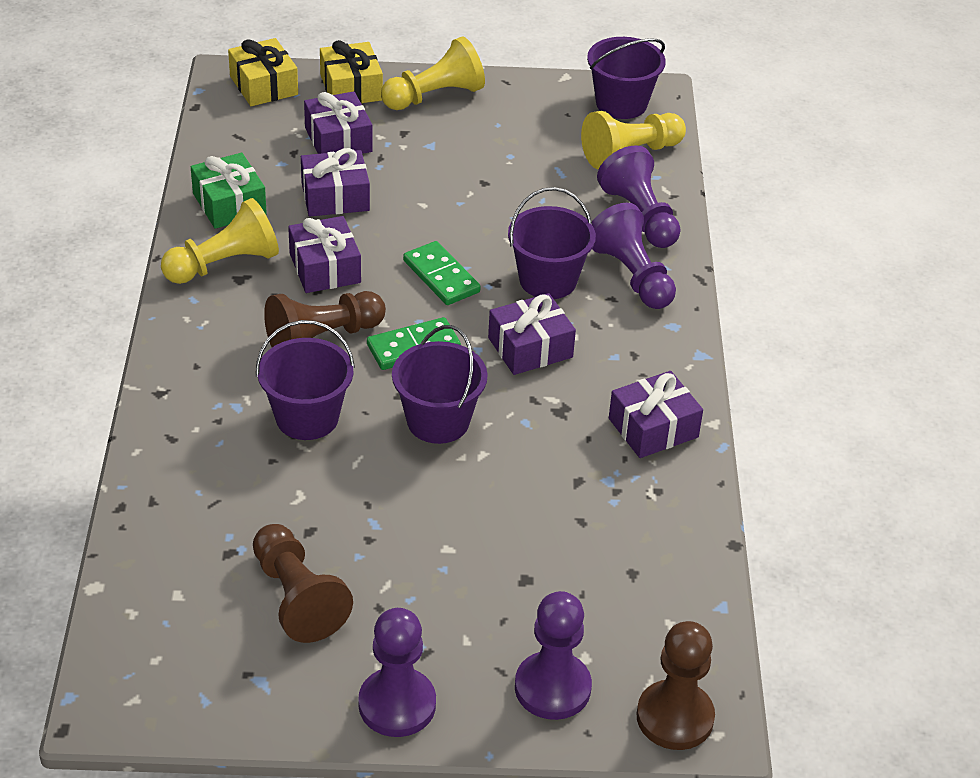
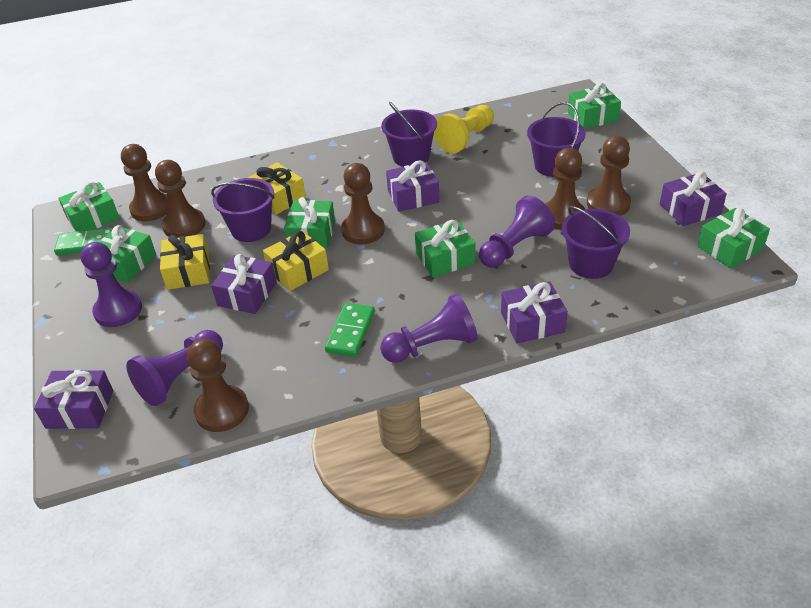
brown pawn: 3 -> 6
green gift: 1 -> 6
yellow gift: 2 -> 3
yellow pawn: 3 -> 1

